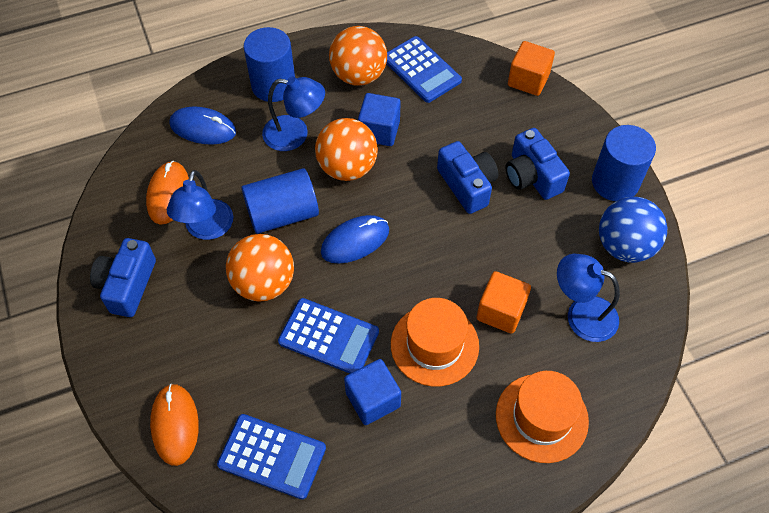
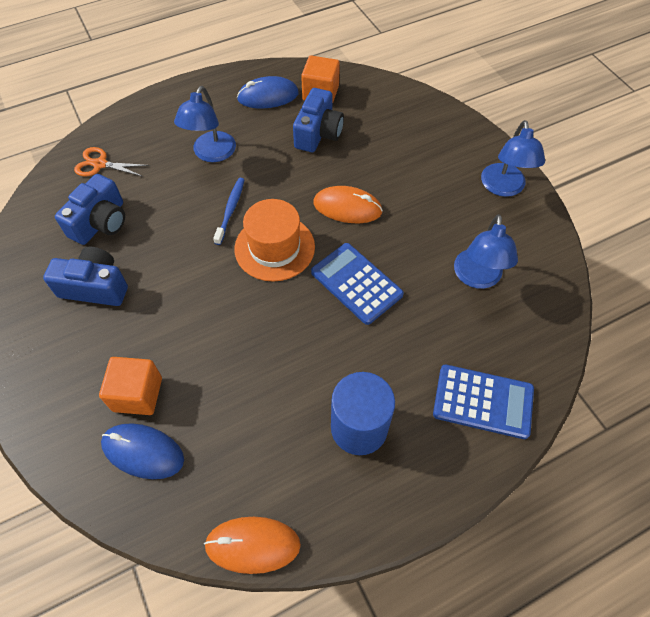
blue ball: 1 -> 0
blue calculator: 3 -> 2
blue cube: 2 -> 0
blue cylinder: 3 -> 1
blue toothbrush: 0 -> 1
orange ball: 3 -> 0
orange hat: 2 -> 1
orange scissors: 0 -> 1

